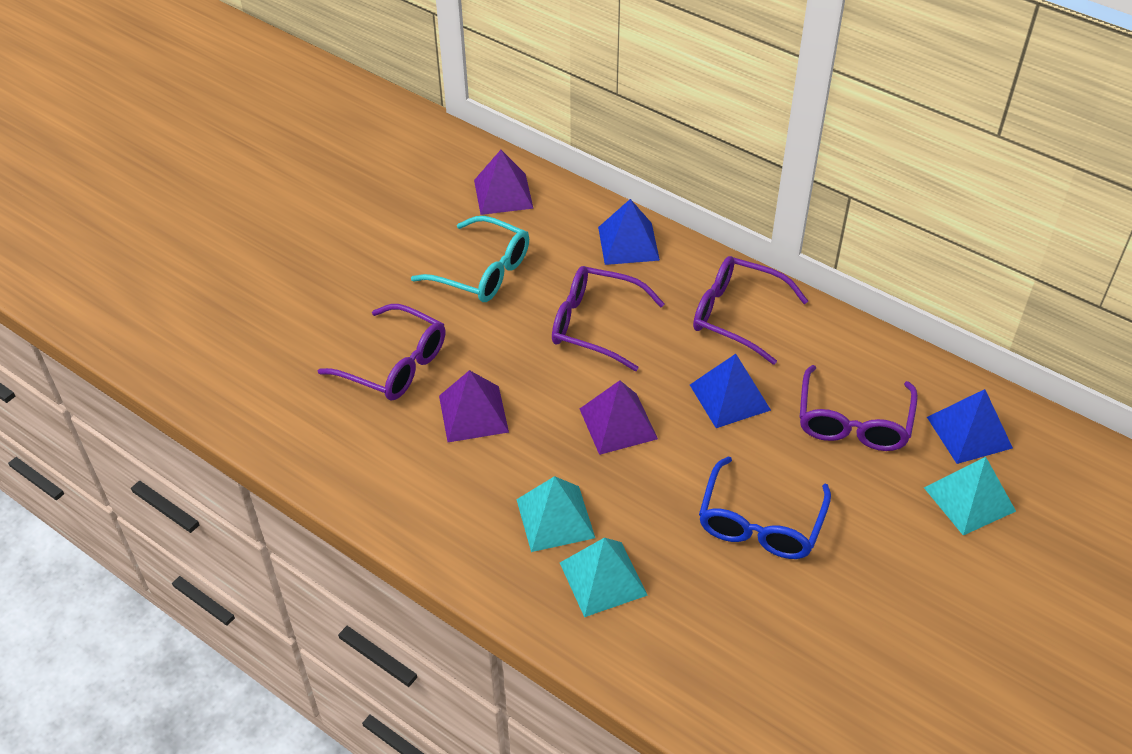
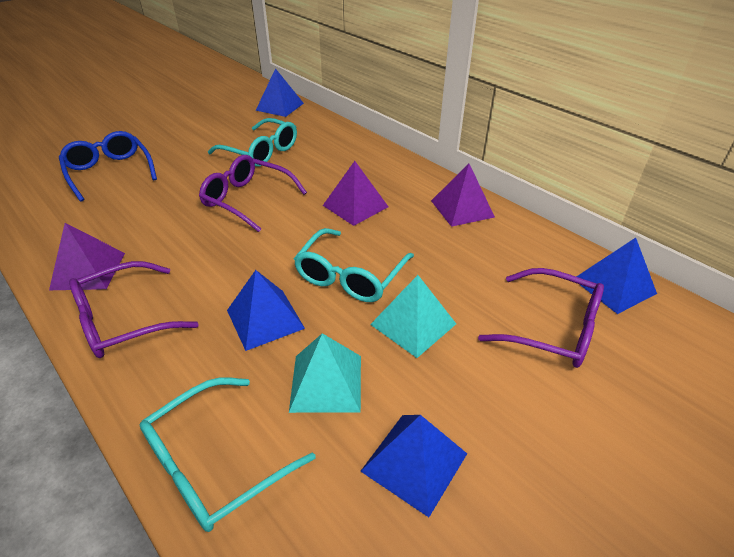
blue pyramid: 3 -> 4
purple glasses: 4 -> 3
turquoise glasses: 1 -> 3
turquoise pyramid: 3 -> 2

